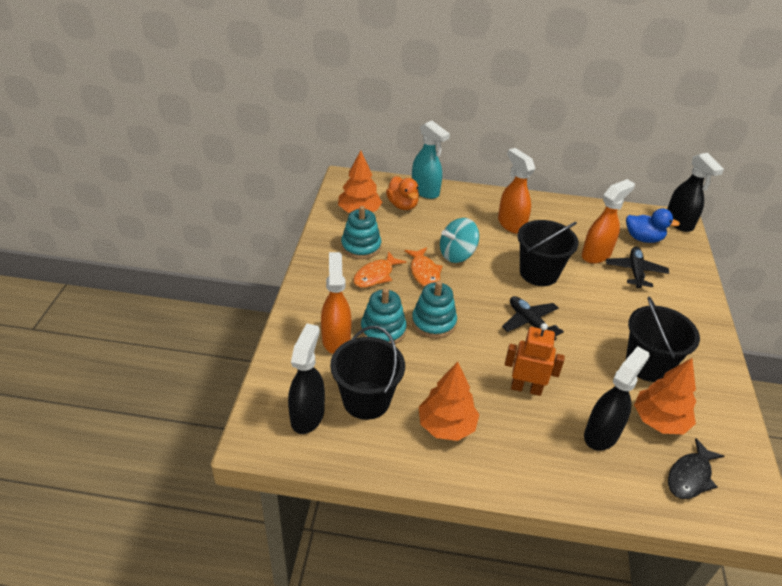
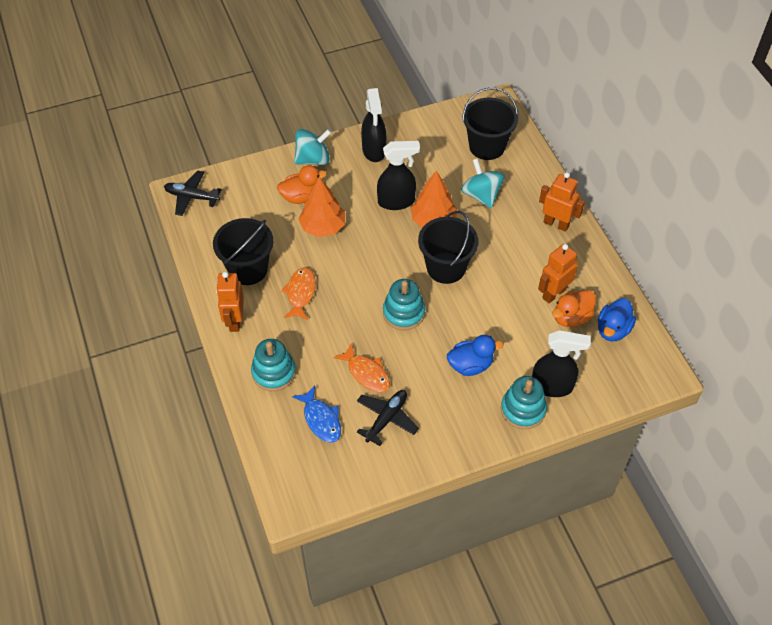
black fish: 1 -> 0
blue duck: 1 -> 2
blue fish: 0 -> 1
orange duck: 1 -> 2
orange robot: 1 -> 3
orange spray bottle: 3 -> 0
orange tree: 3 -> 2
turquoise spinning top: 1 -> 2
turquoise spray bottle: 1 -> 0

